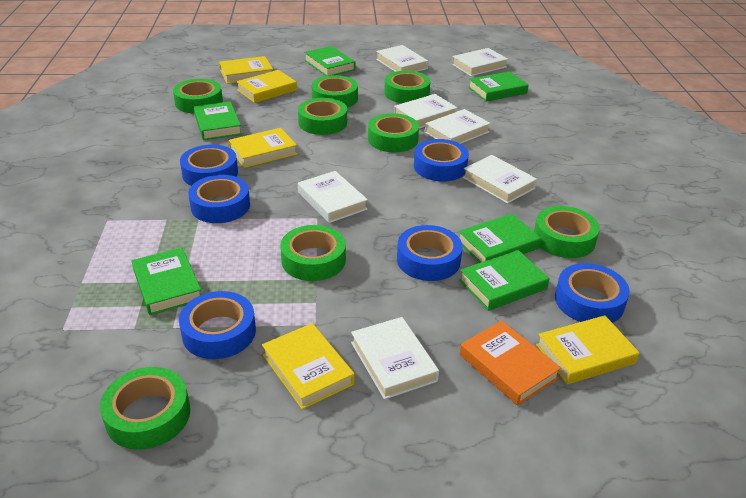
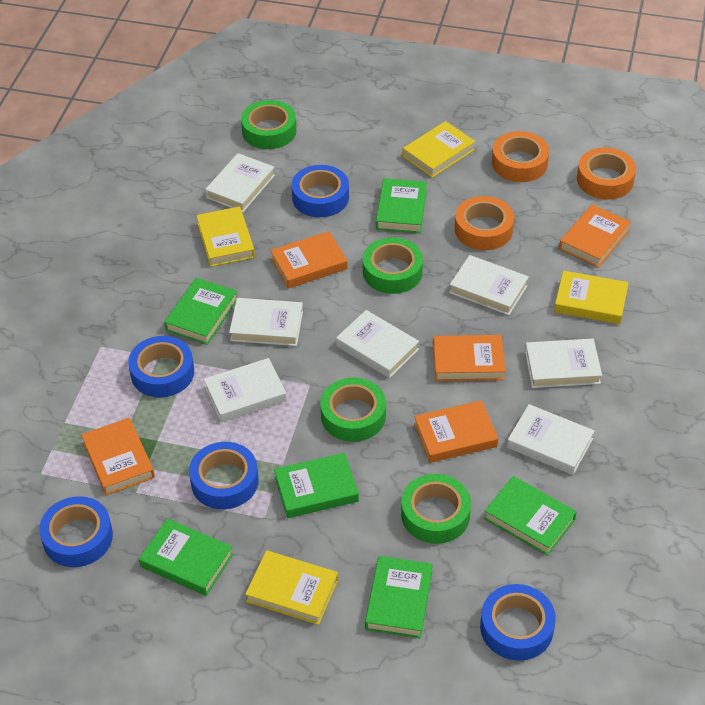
blue tape: 6 -> 5
green tape: 8 -> 4
orange book: 1 -> 5
orange tape: 0 -> 3
yellow book: 5 -> 4

